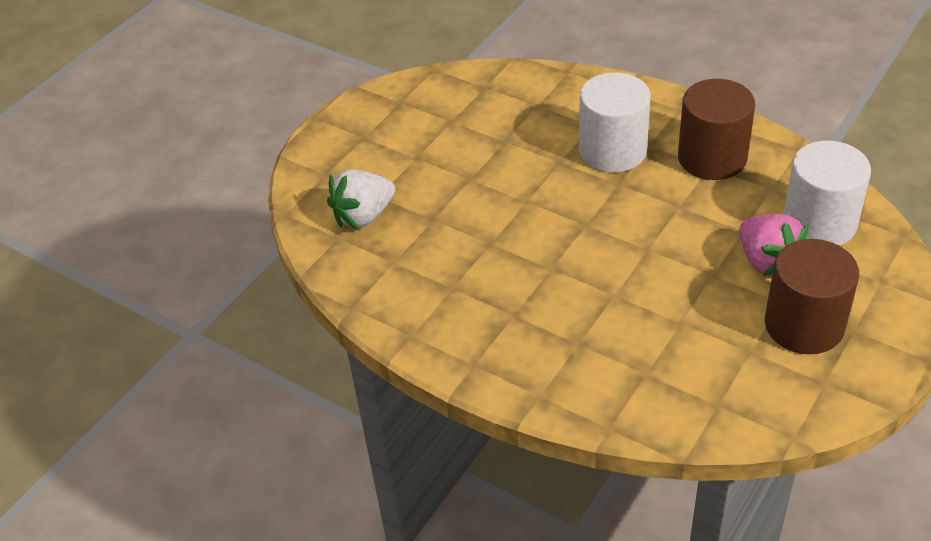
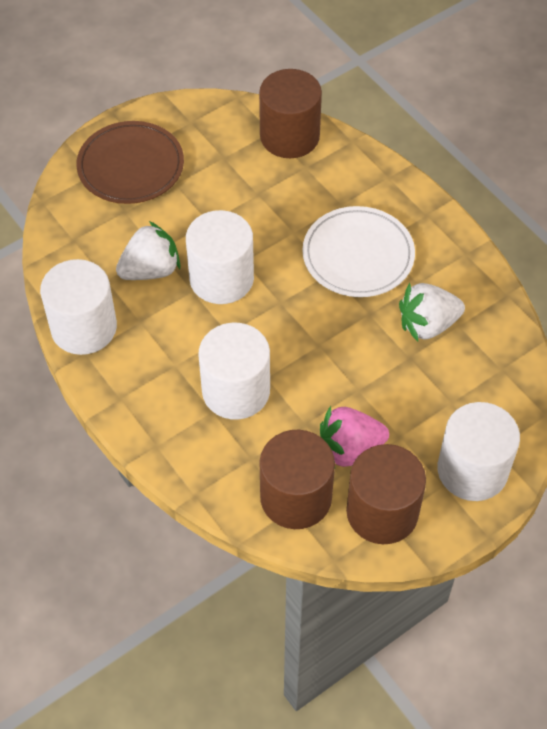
brown cylinder: 2 -> 3
brown plate: 0 -> 1
white cylinder: 2 -> 4
white plate: 0 -> 1
white strawberry: 1 -> 2

